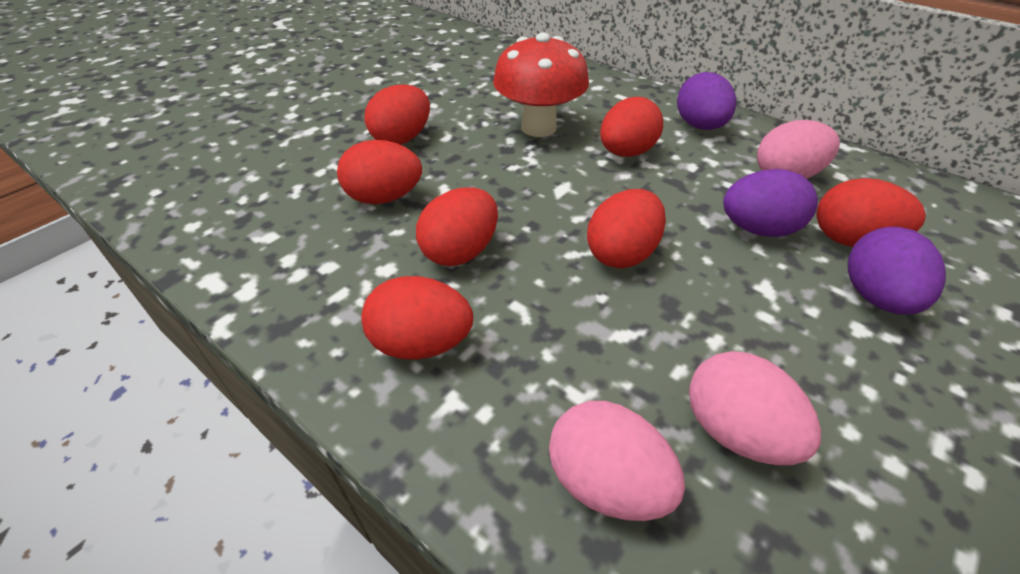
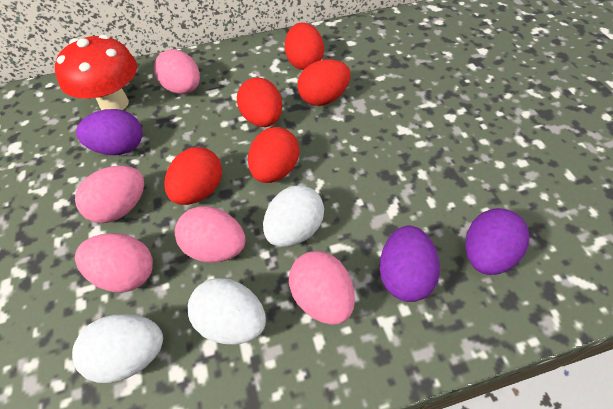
pink egg: 3 -> 5
red egg: 7 -> 5
white egg: 0 -> 3

